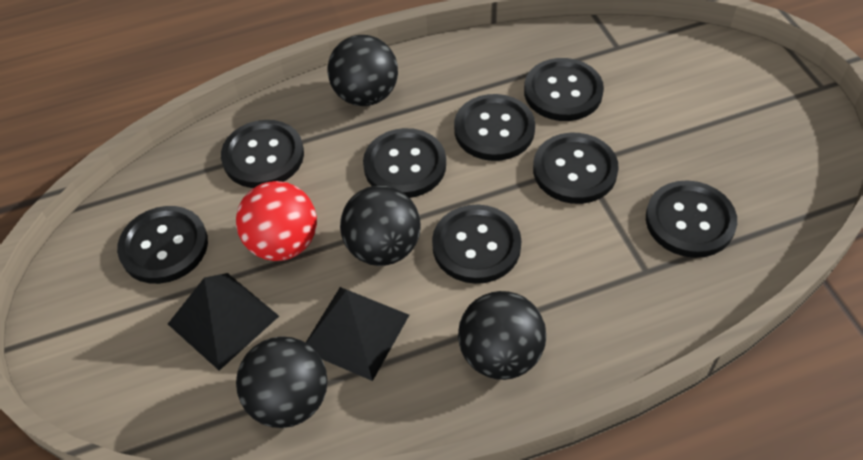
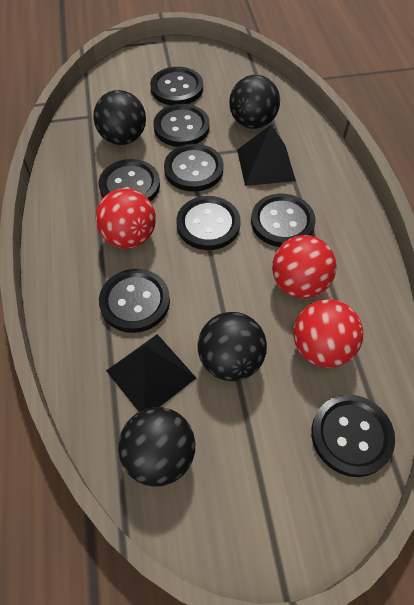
red ball: 1 -> 3

